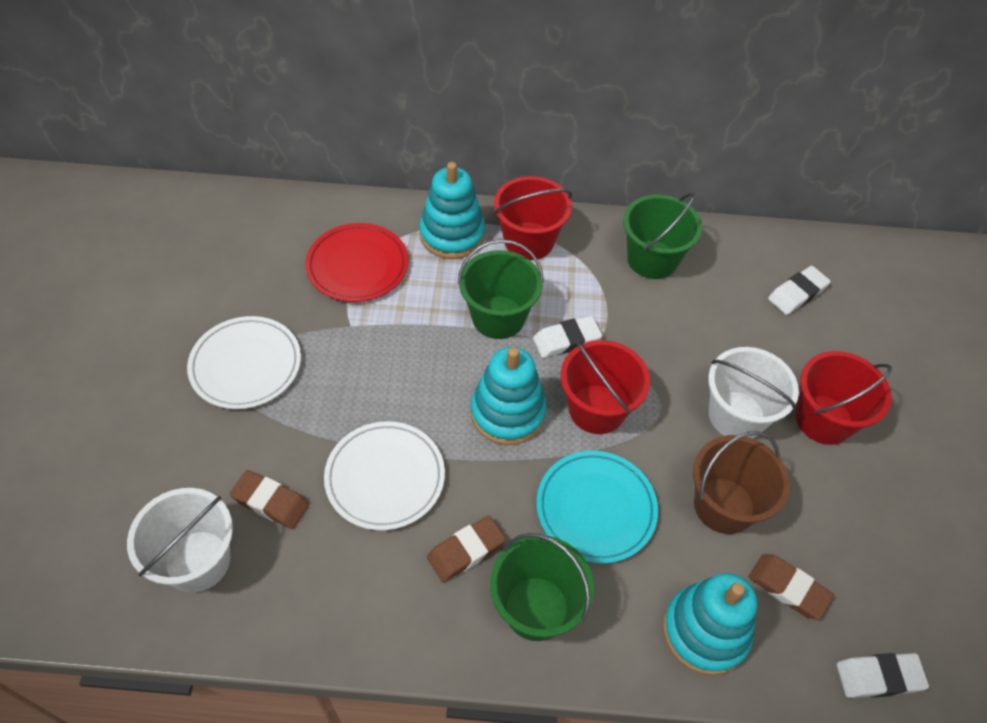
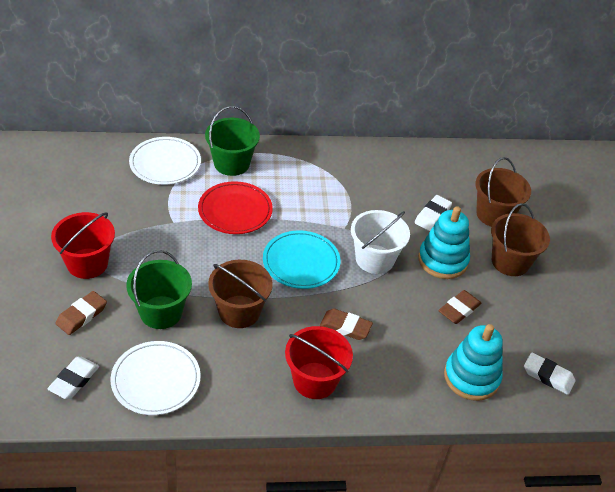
brown bucket: 1 -> 3
green bucket: 3 -> 2
red bucket: 3 -> 2
turquoise stacking toy: 3 -> 2
white bucket: 2 -> 1

